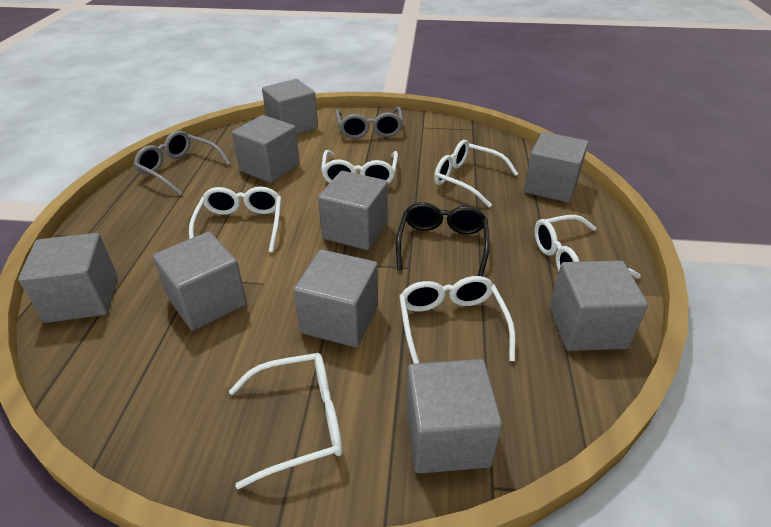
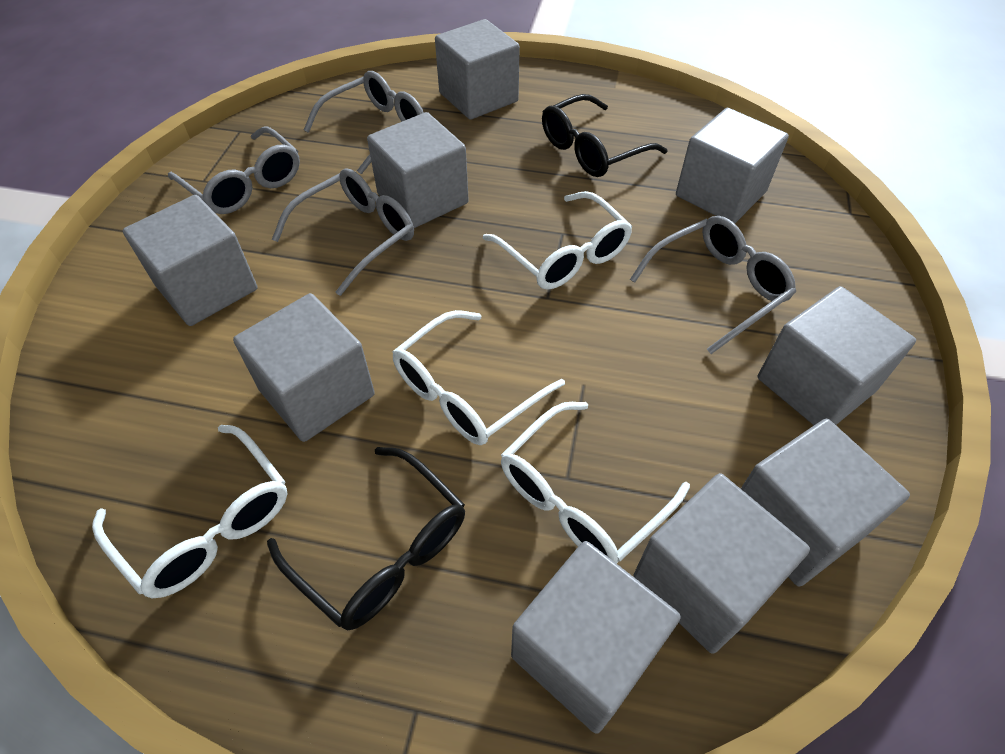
black glasses: 1 -> 2
grey glasses: 2 -> 4
white glasses: 6 -> 4

